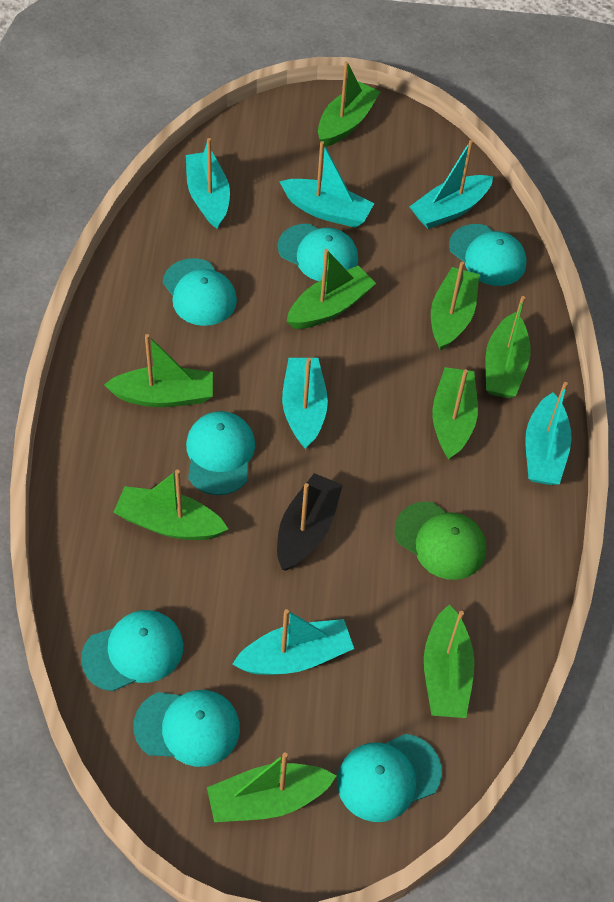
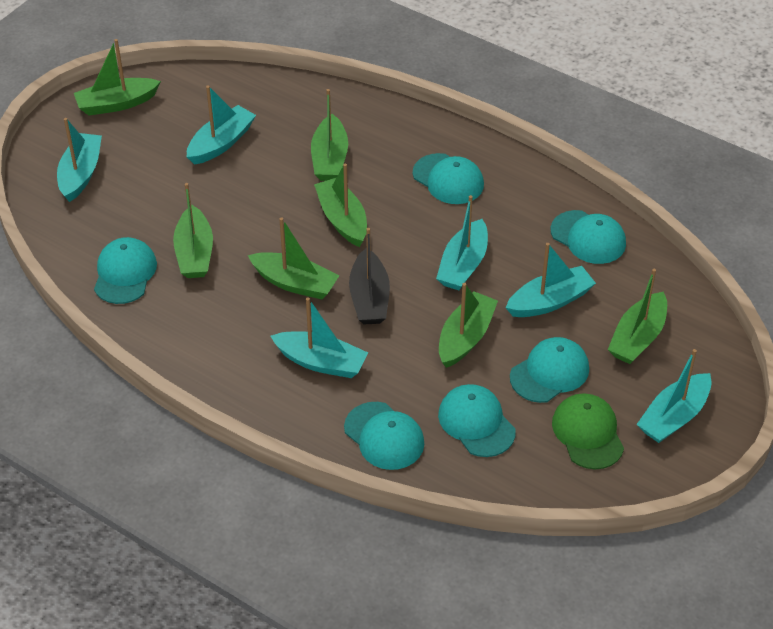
green boat: 9 -> 7
turquoise cap: 7 -> 6

